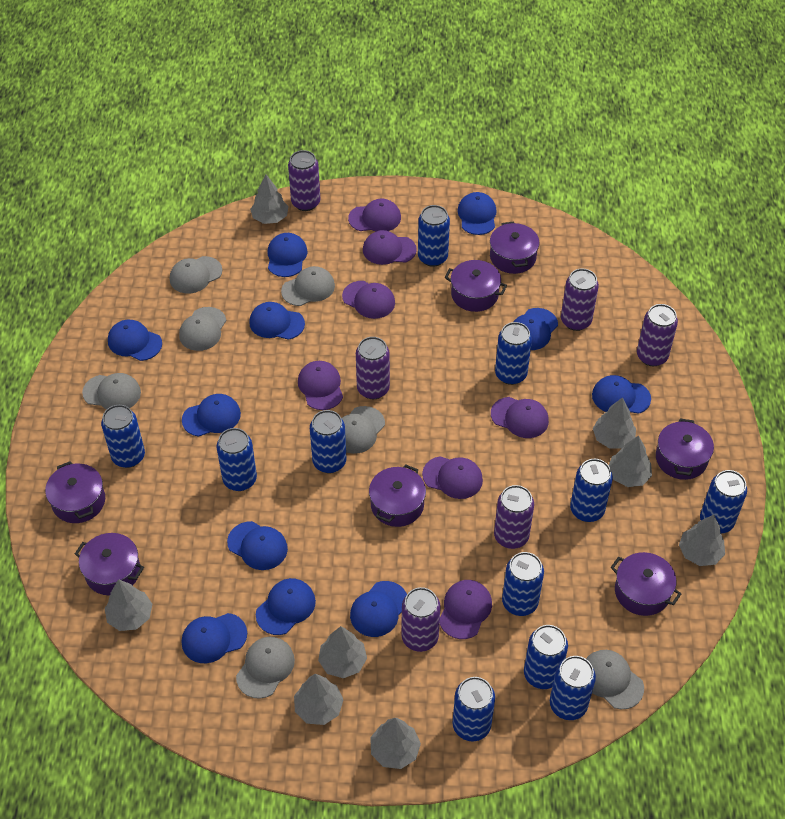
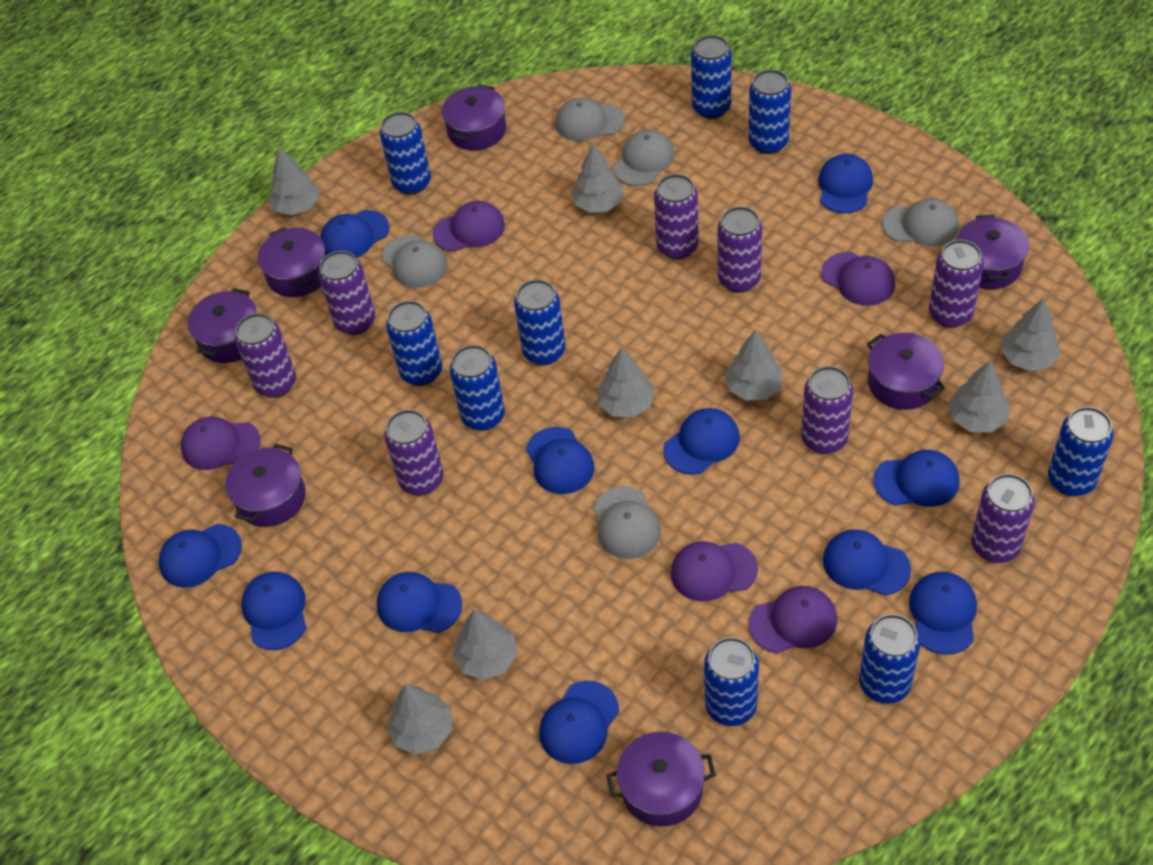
blue can: 11 -> 9
grey cap: 7 -> 5
purple can: 6 -> 8
purple cap: 7 -> 5

